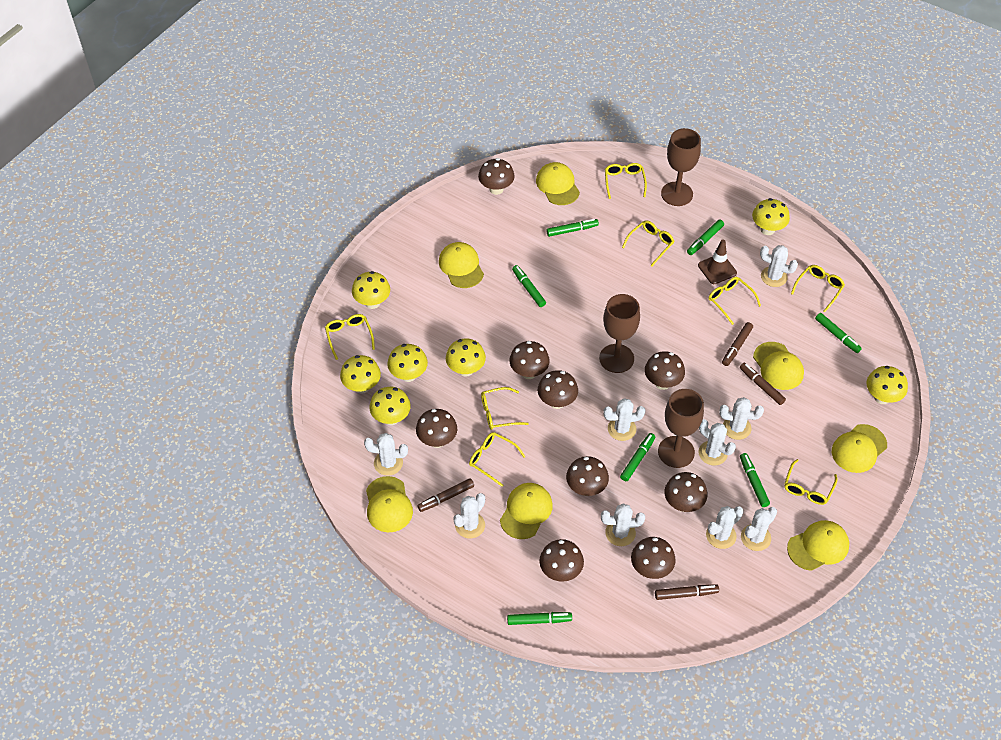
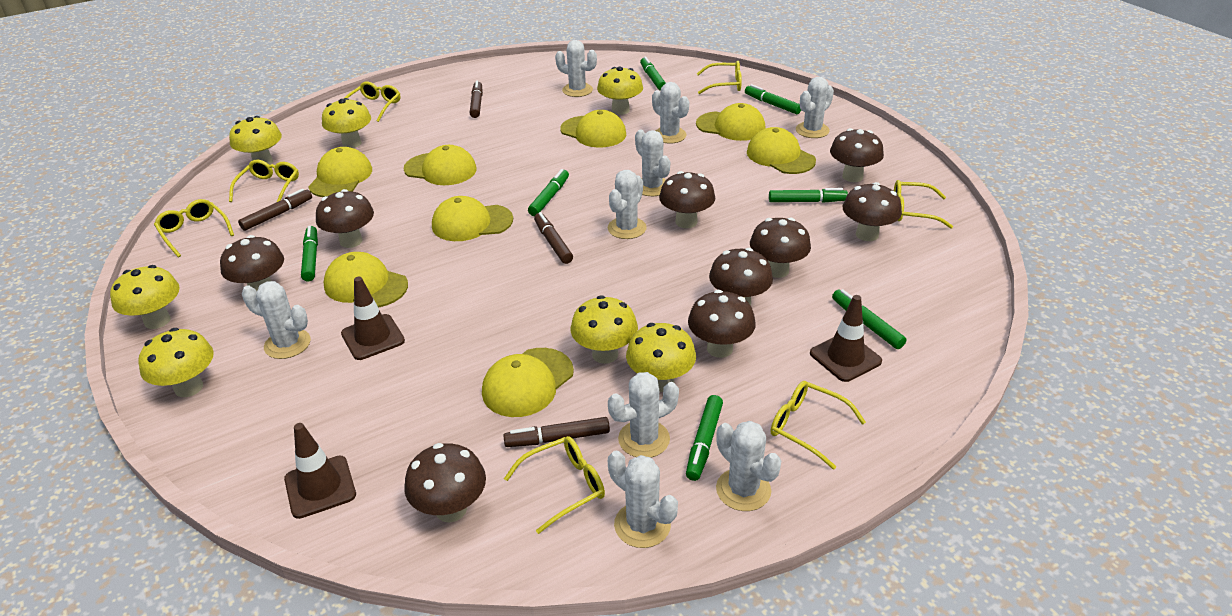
brown goblet: 3 -> 0
brown traffic cone: 1 -> 3
yellow cap: 7 -> 8
yellow glasses: 8 -> 7

